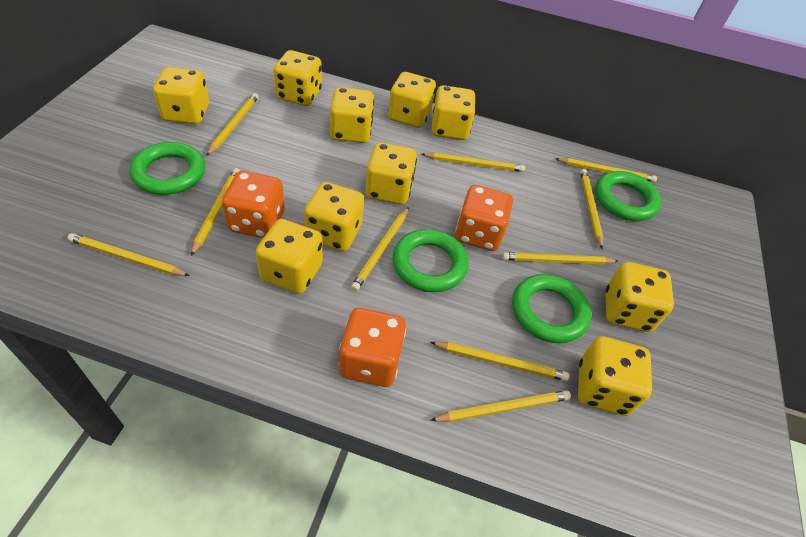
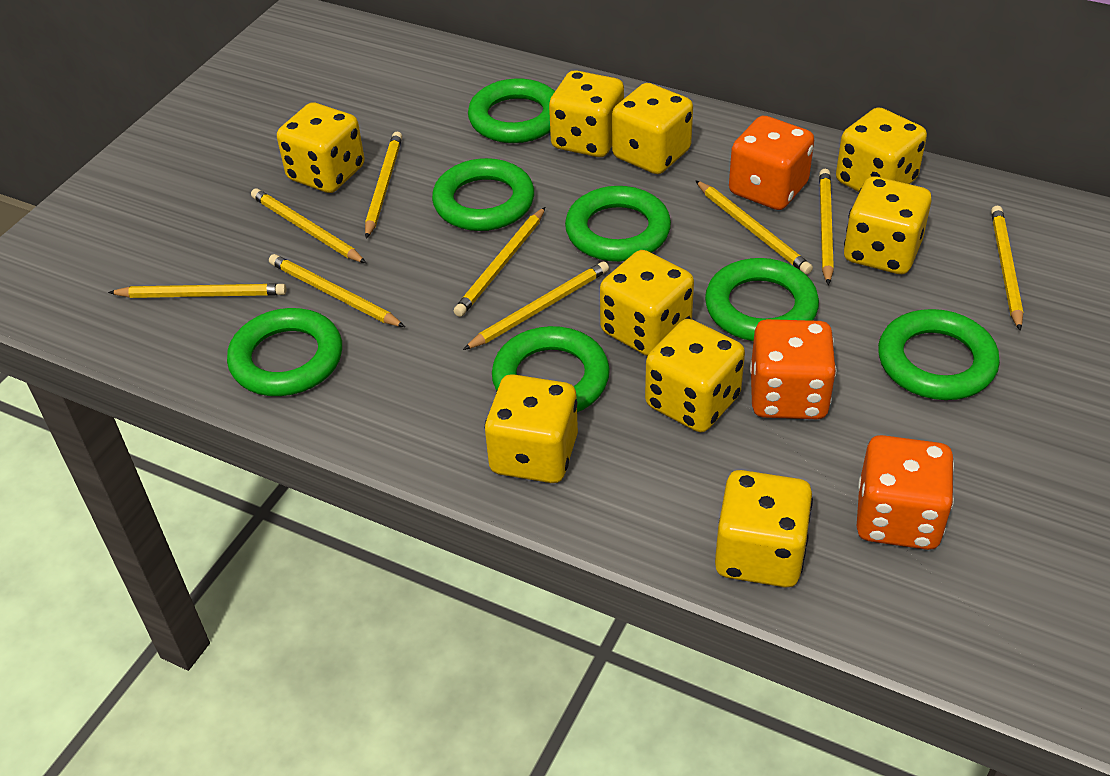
green ring: 4 -> 7
yellow dice: 10 -> 9
yellow pencil: 10 -> 9

